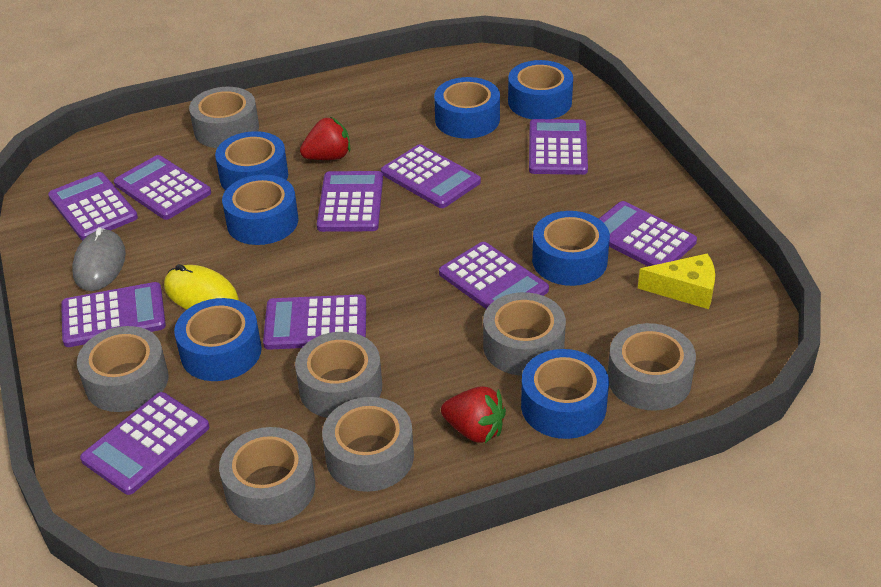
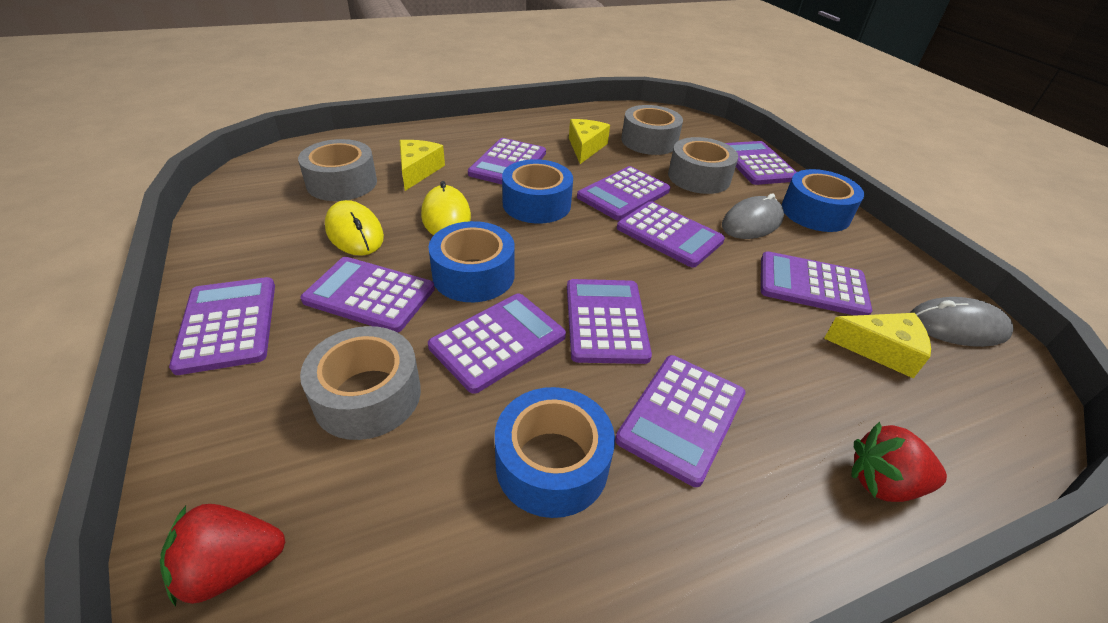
blue tape: 7 -> 4
grey mouse: 1 -> 2
grey tape: 7 -> 4
yellow cheese: 1 -> 3
yellow mouse: 1 -> 2

